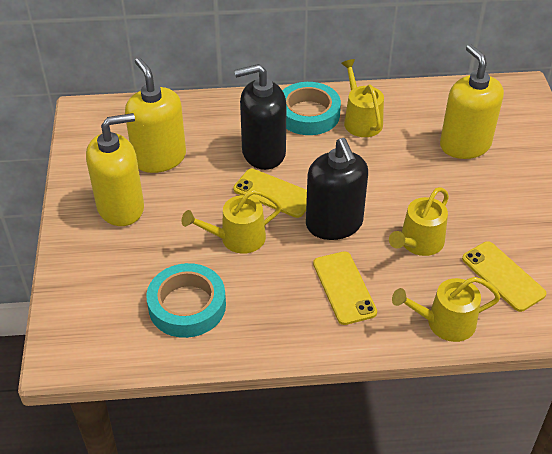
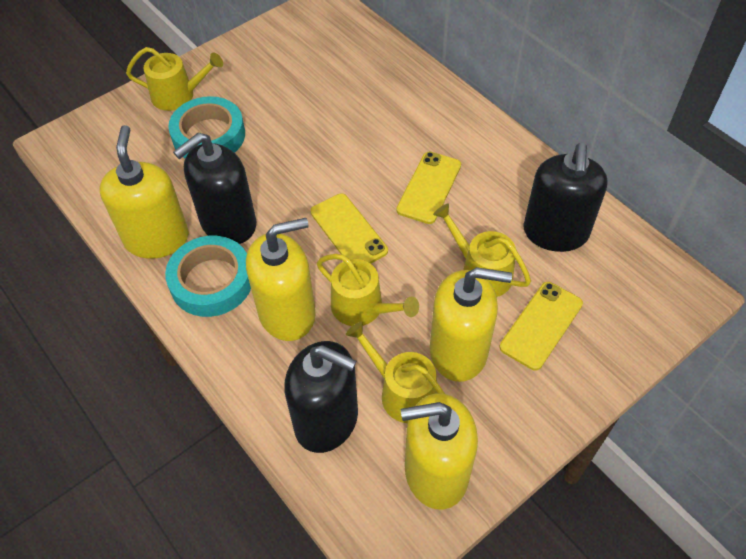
black soap dispenser: 2 -> 3
yellow soap dispenser: 3 -> 4

